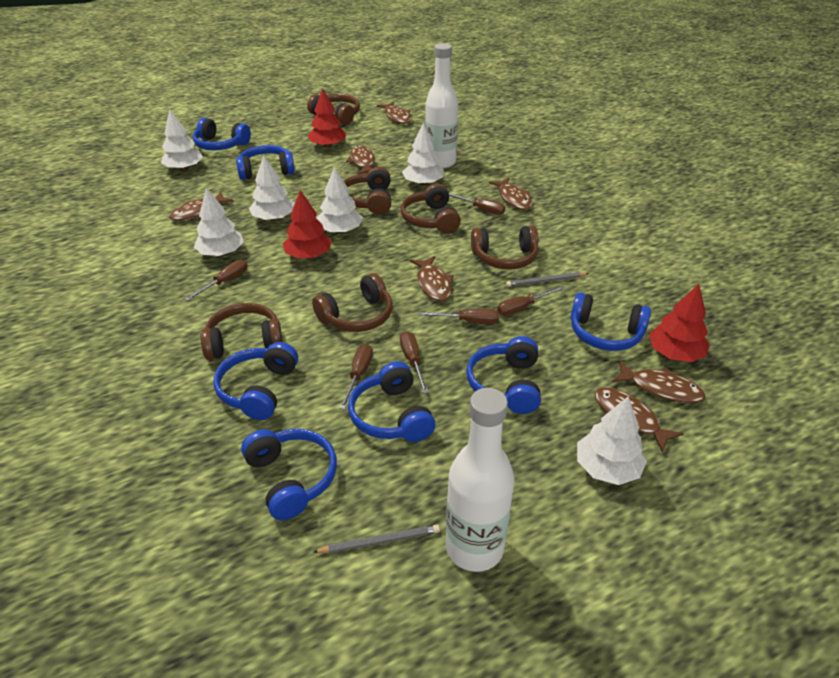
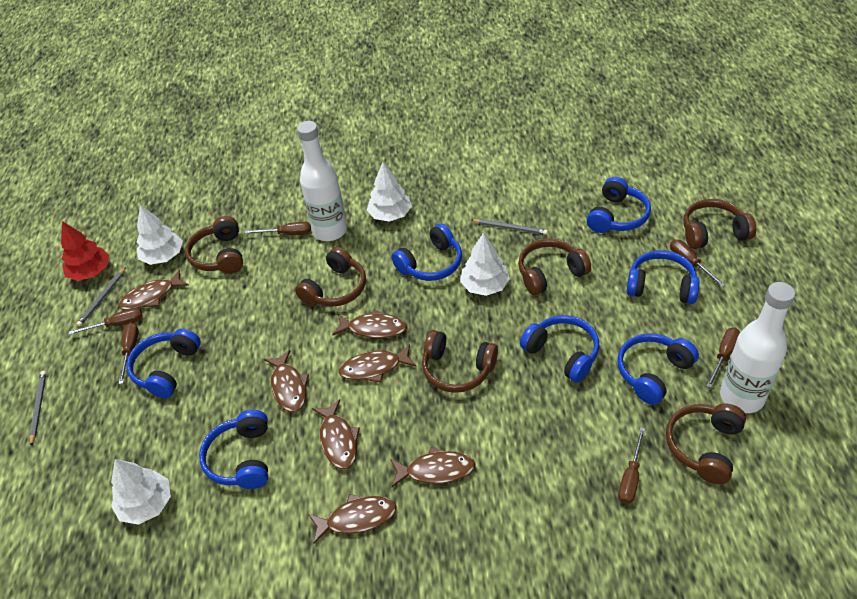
grey pencil: 2 -> 3
red tree: 3 -> 1
white tree: 6 -> 4

